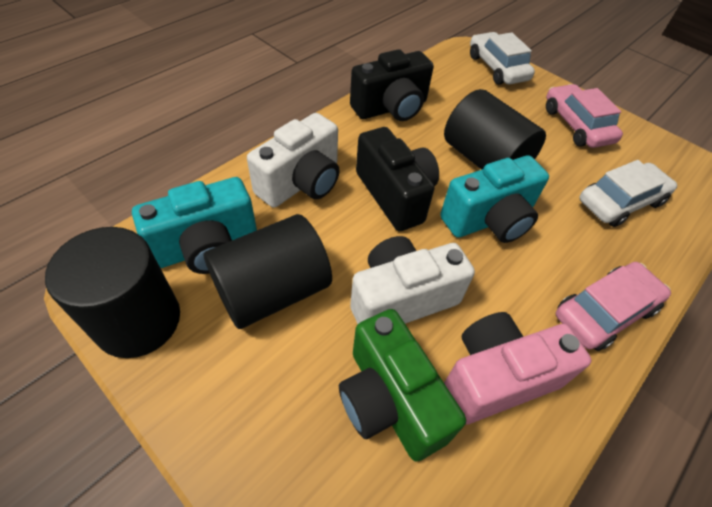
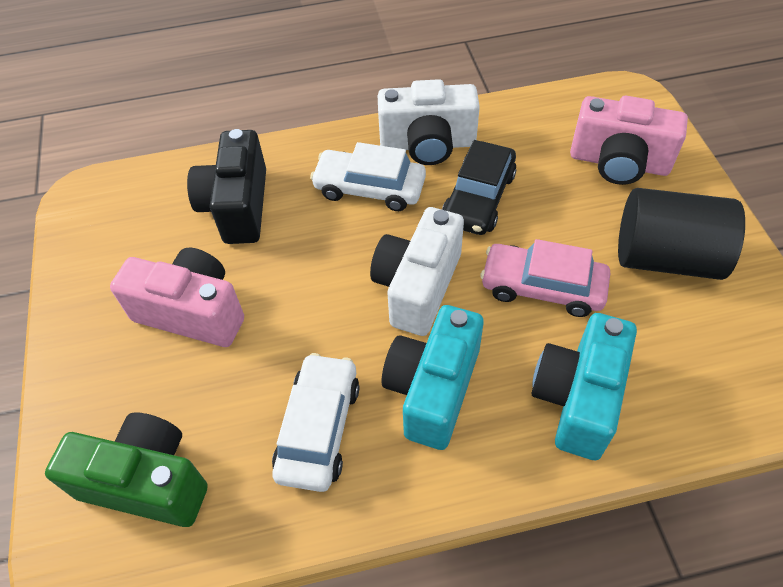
black camera: 2 -> 1
black car: 0 -> 1
black cylinder: 3 -> 1
pink camera: 1 -> 2
pink car: 2 -> 1

